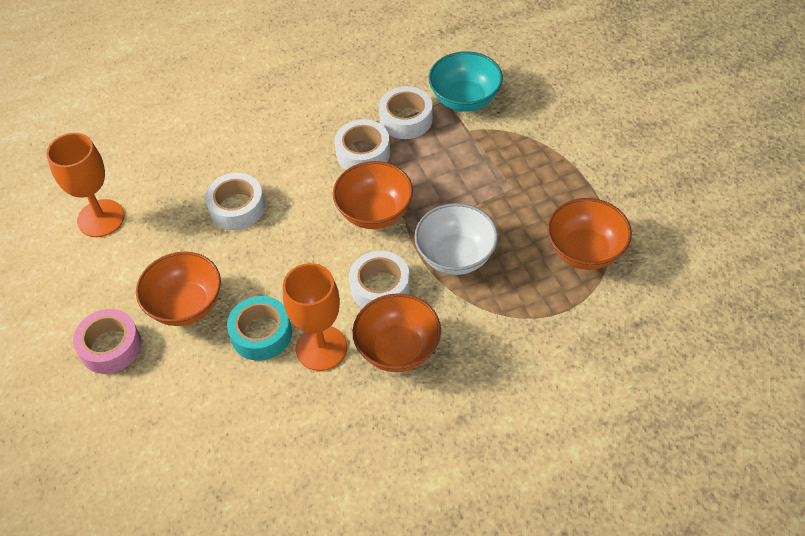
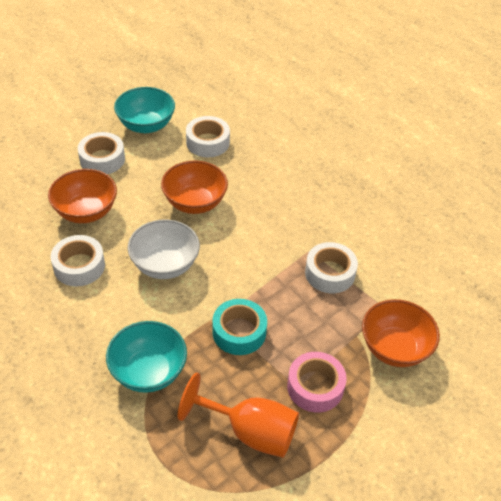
orange bowl: 4 -> 3
orange goblet: 2 -> 1
turquoise bowl: 1 -> 2

